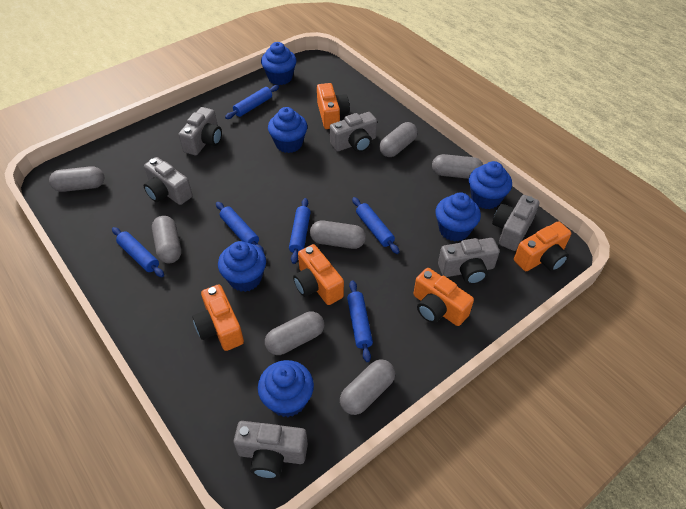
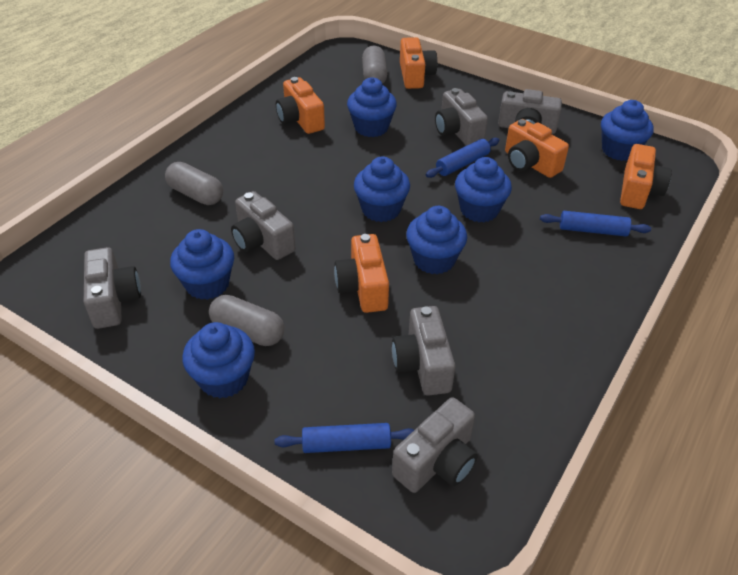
blue cupcake: 6 -> 7
blue rolling pin: 6 -> 3
grey capsule: 7 -> 3

